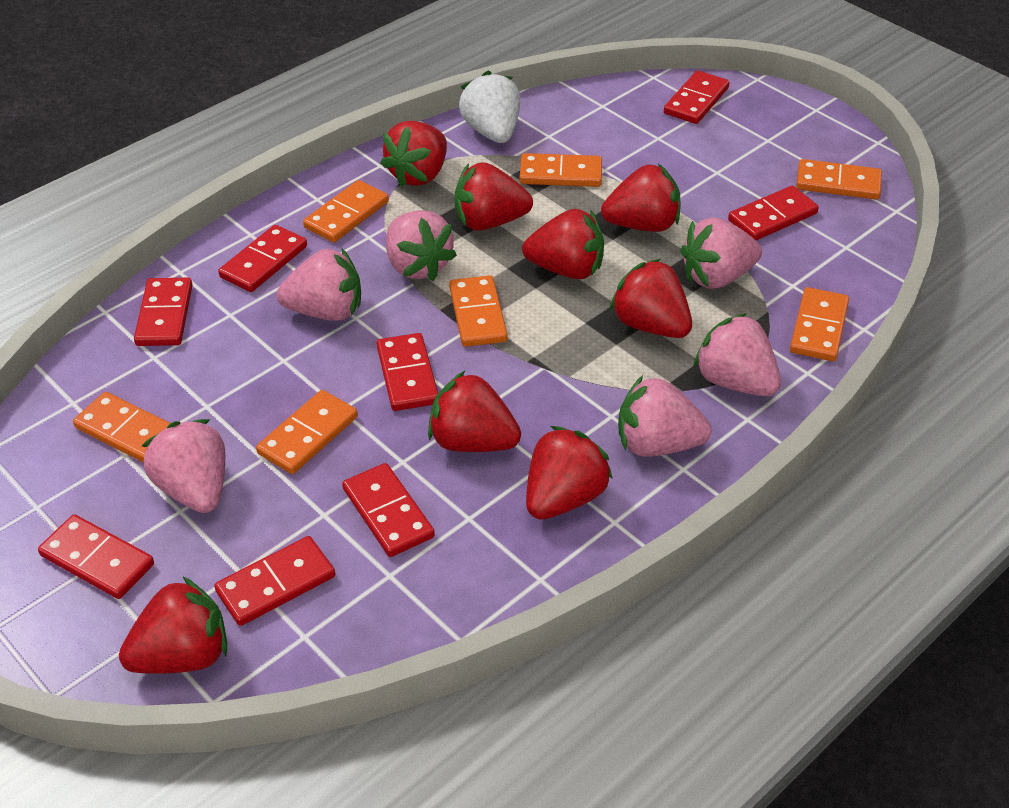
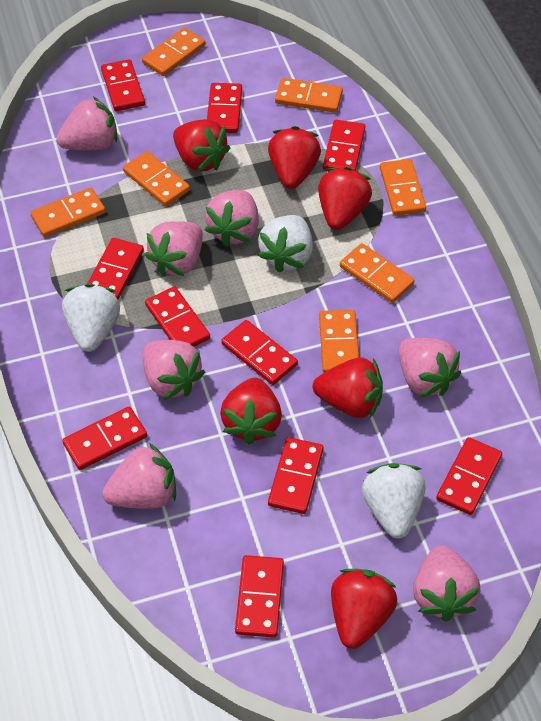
pink strawberry: 6 -> 7
red domino: 8 -> 10
red strawberry: 8 -> 6
white strawberry: 1 -> 3

